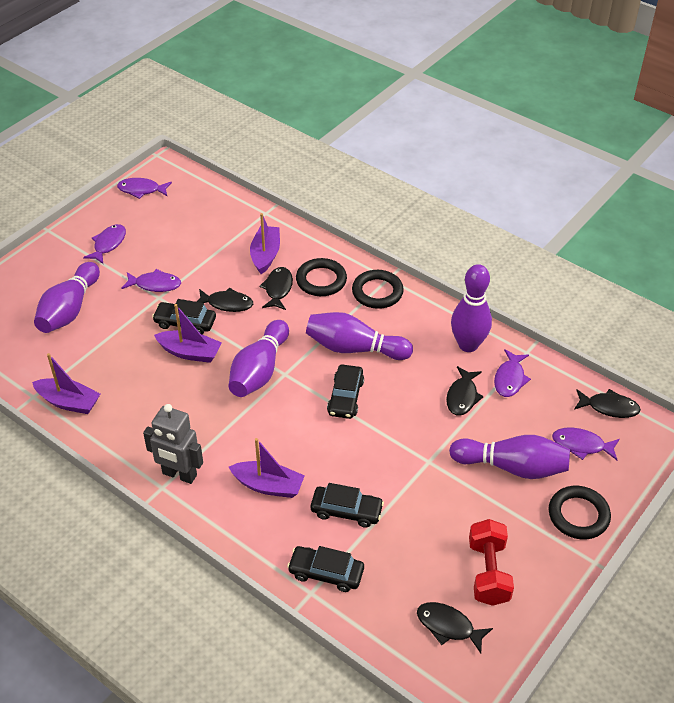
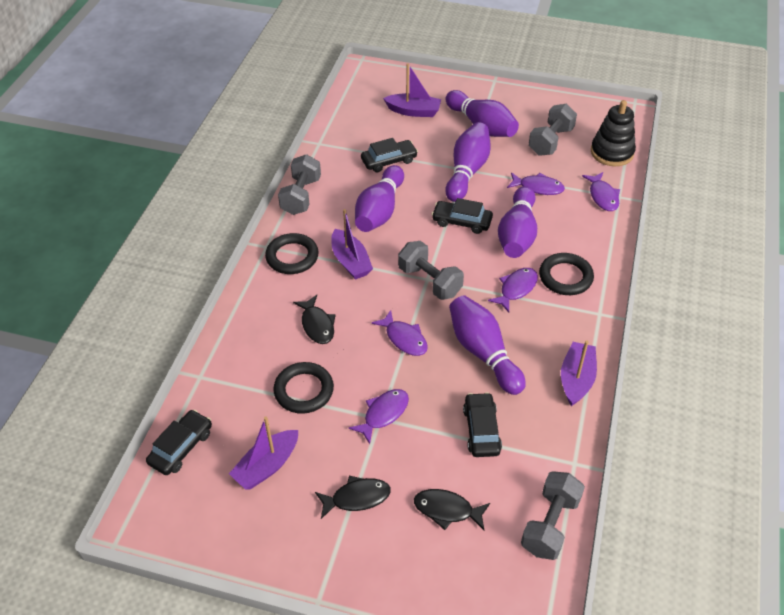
black fish: 5 -> 3
black stacking toy: 0 -> 1
grey dumbbell: 0 -> 4
grey robot: 1 -> 0
red dumbbell: 1 -> 0

